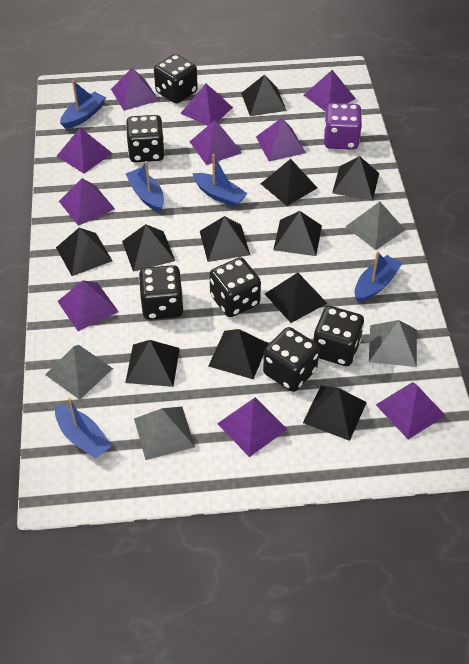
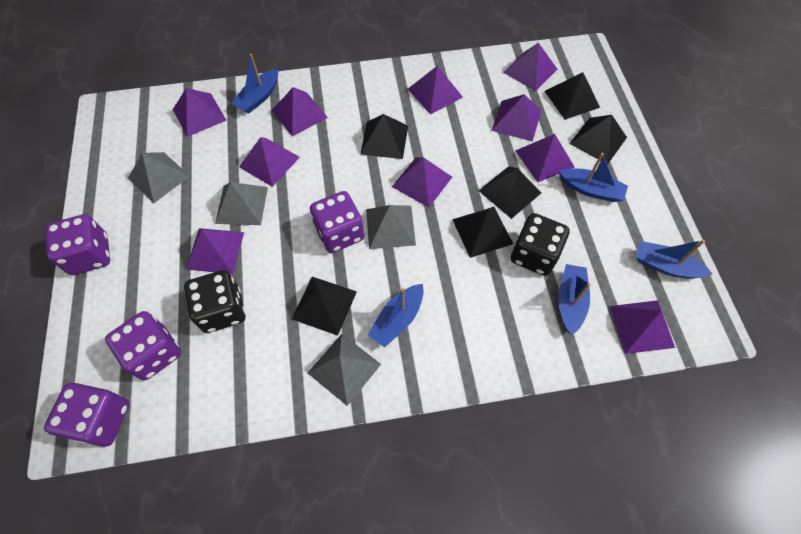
black dice: 6 -> 2
black pyramid: 11 -> 6
purple dice: 1 -> 4

